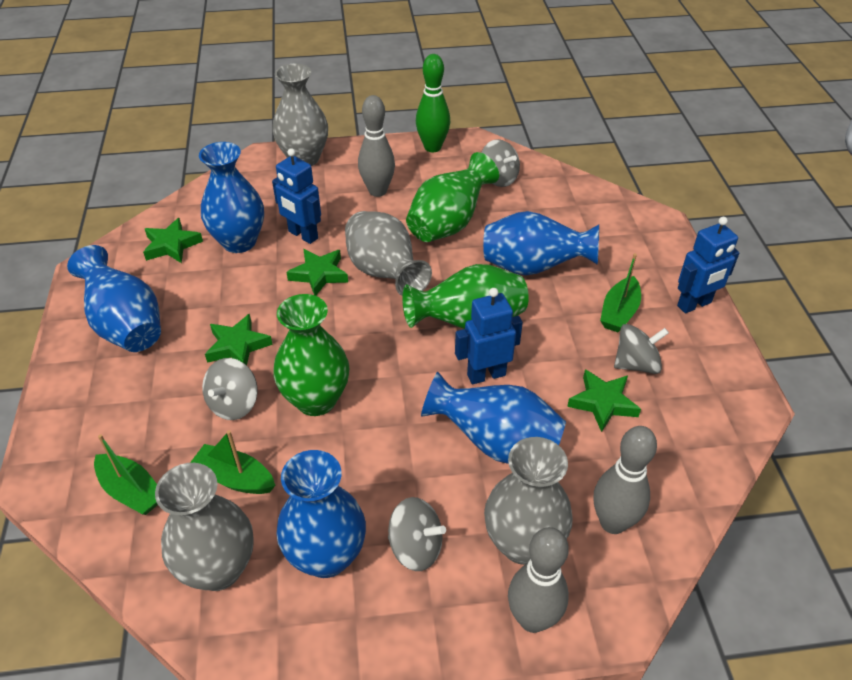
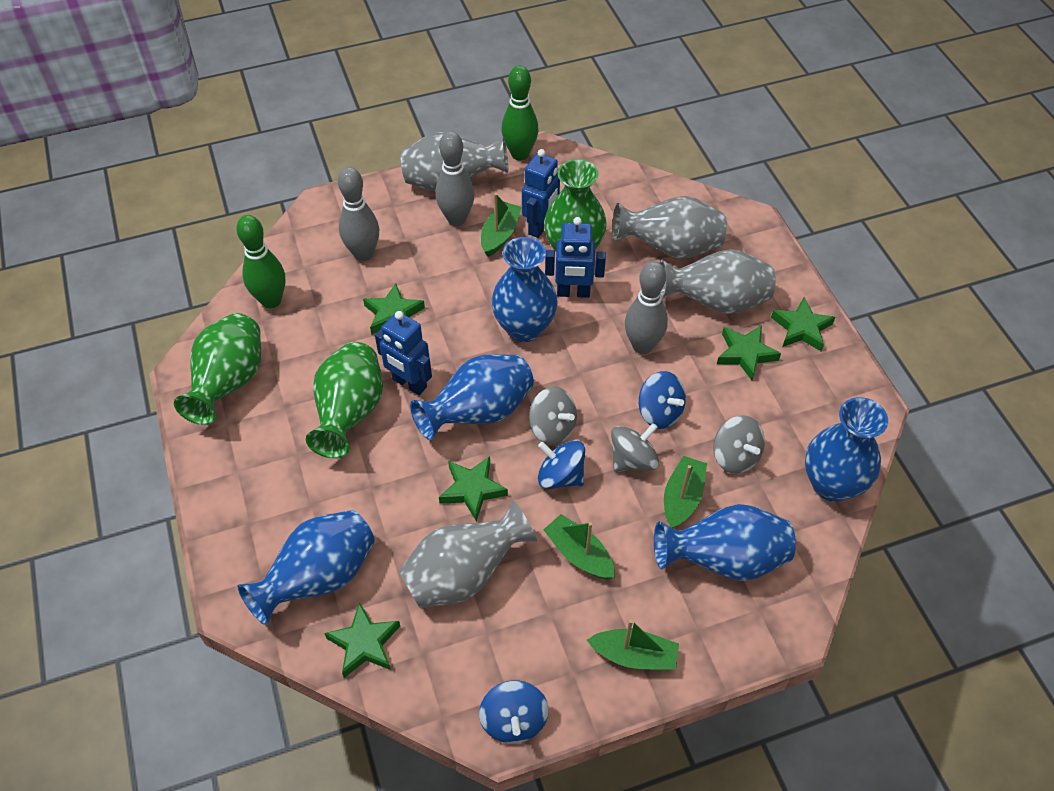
blue spinning top: 0 -> 3
green boat: 3 -> 4
green bowling pin: 1 -> 2
green star: 4 -> 5
grey spinning top: 4 -> 3

